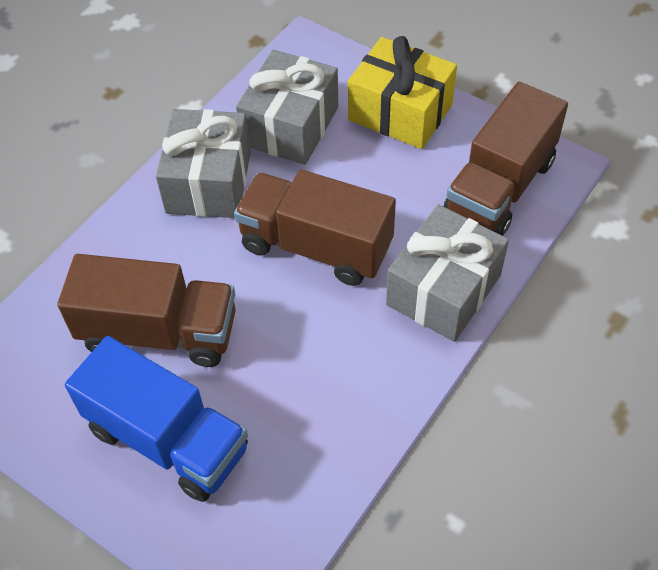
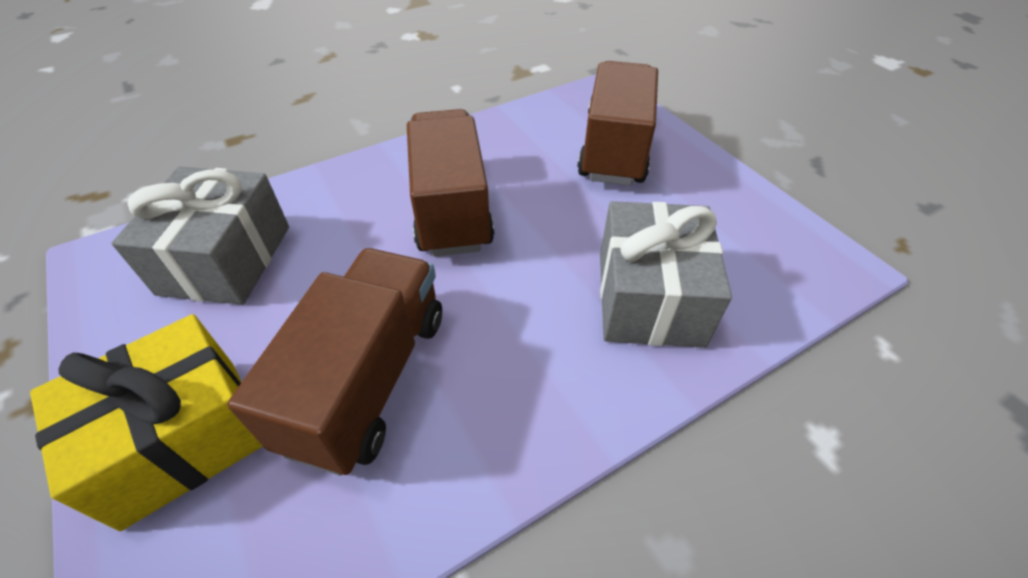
blue truck: 1 -> 0
grey gift: 3 -> 2

